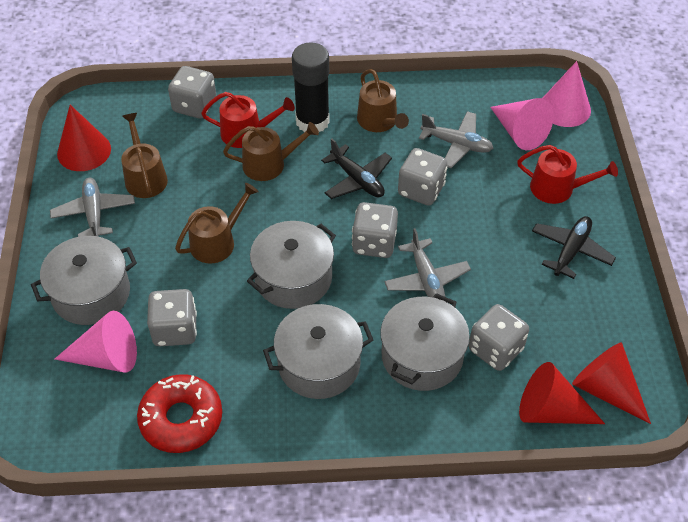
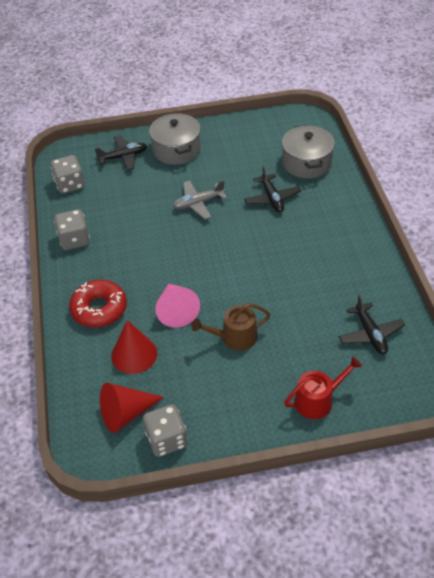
black glue stick: 1 -> 0
black plane: 2 -> 3
brown watering can: 4 -> 1
grey dice: 5 -> 3
grey plane: 3 -> 1
grey pot: 4 -> 2
pink cone: 3 -> 1
red cone: 3 -> 2
red watering can: 2 -> 1

